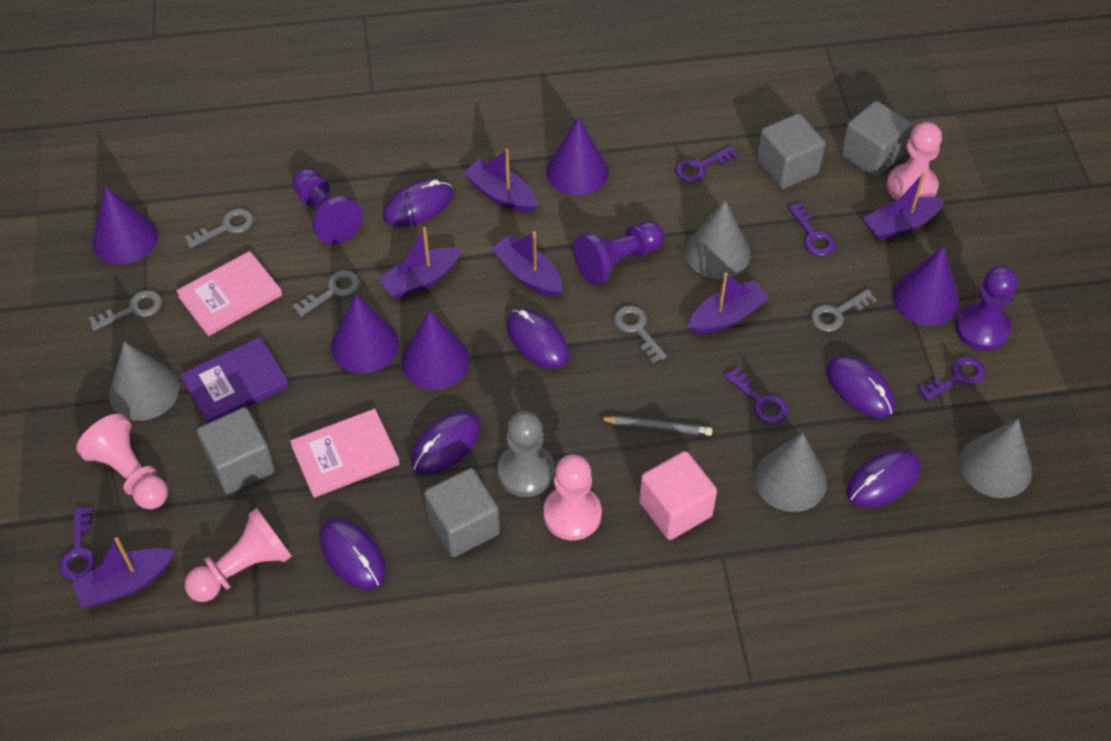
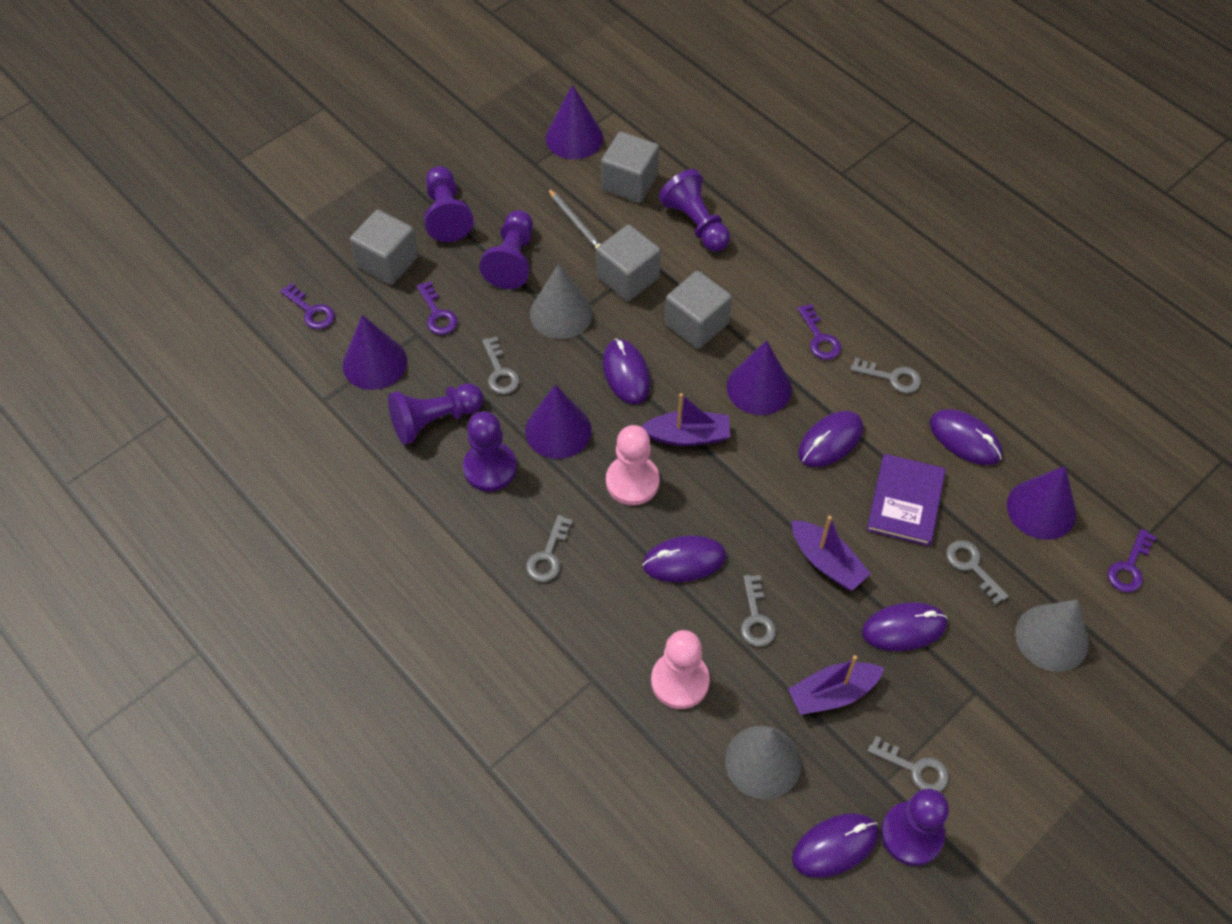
grey cone: 4 -> 3
grey key: 5 -> 6
grey pawn: 1 -> 0
pink book: 2 -> 0
pink cube: 1 -> 0
pink pawn: 4 -> 2
purple boat: 6 -> 3
purple key: 5 -> 4
purple pawn: 3 -> 6

